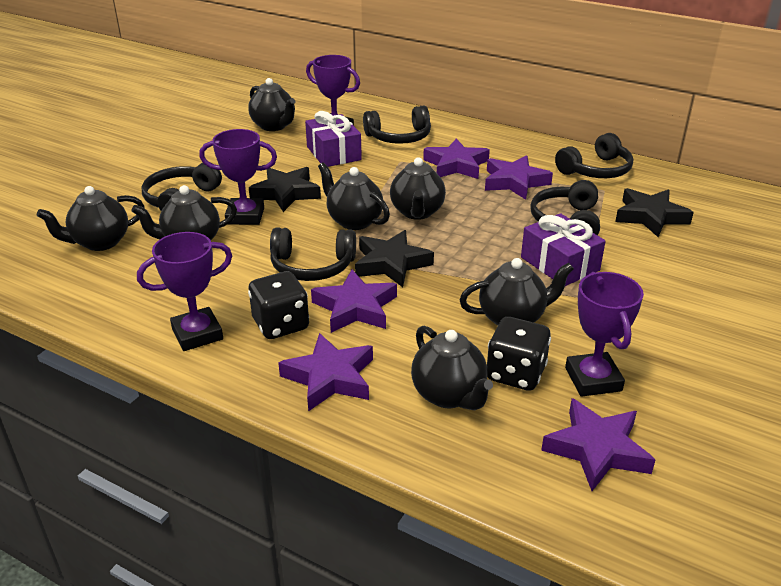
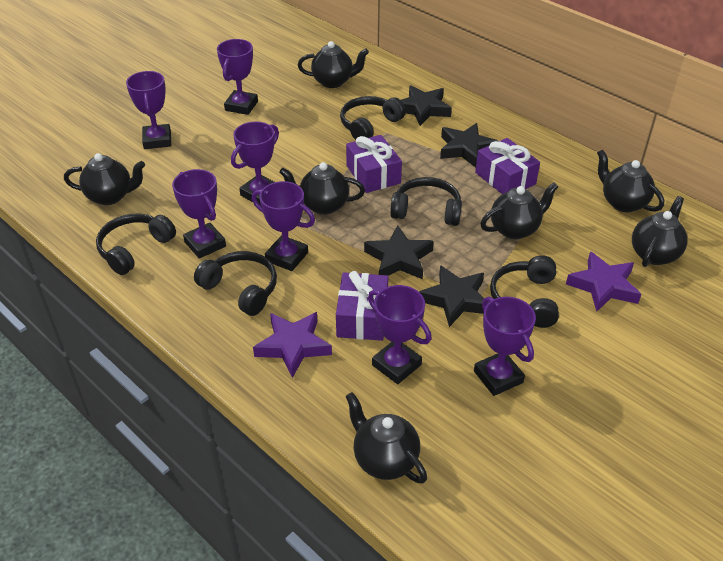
black dice: 2 -> 0
black star: 3 -> 4
purple gift: 2 -> 3
purple star: 5 -> 2
purple trophy: 4 -> 7

